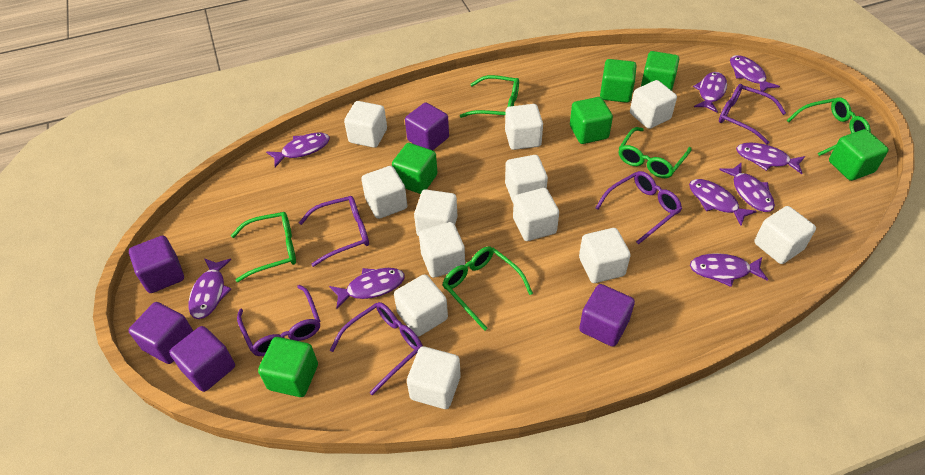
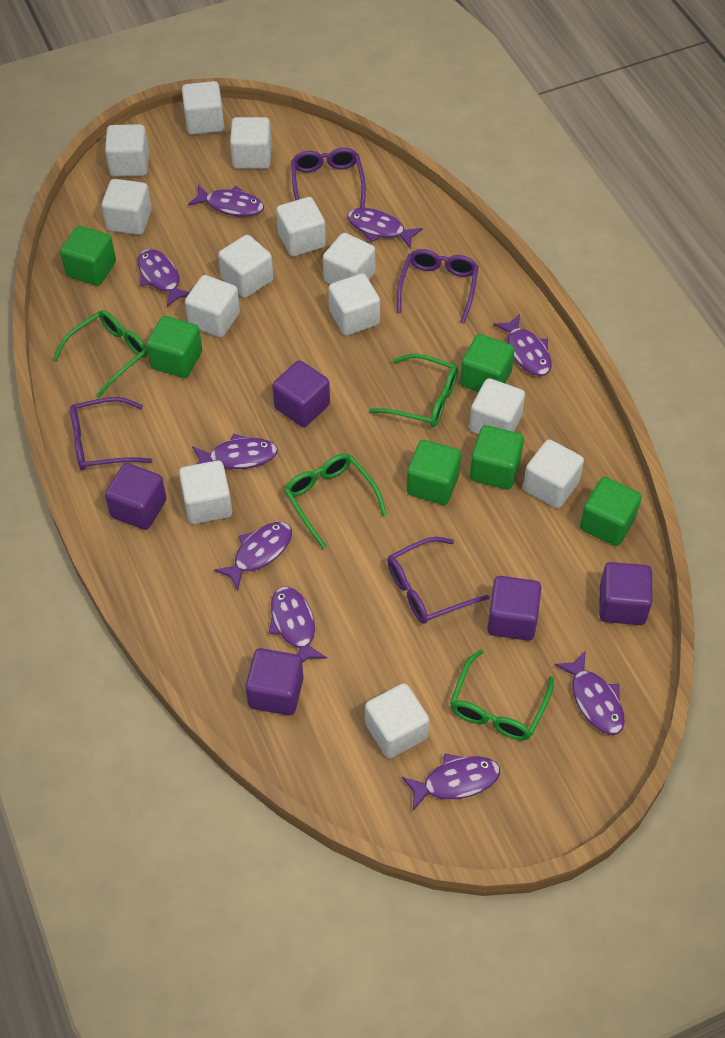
green glasses: 5 -> 4
purple glasses: 5 -> 4
white cube: 12 -> 13

